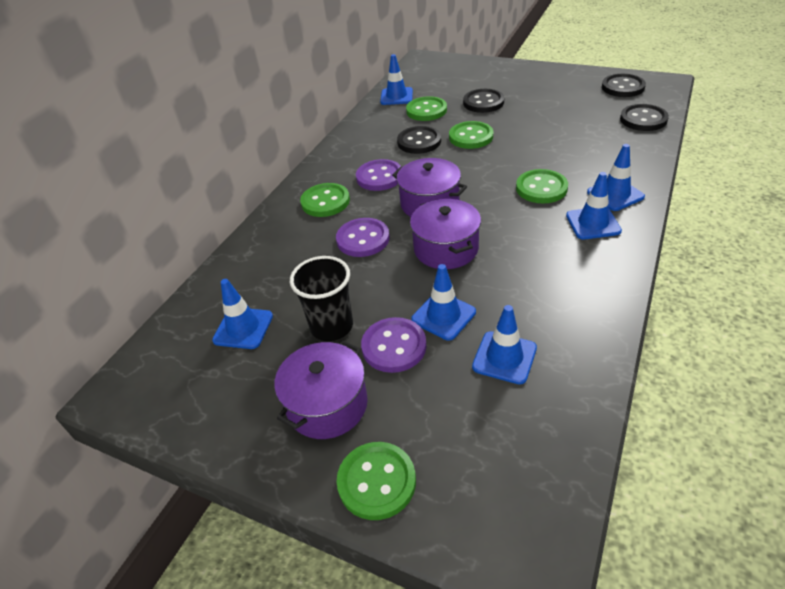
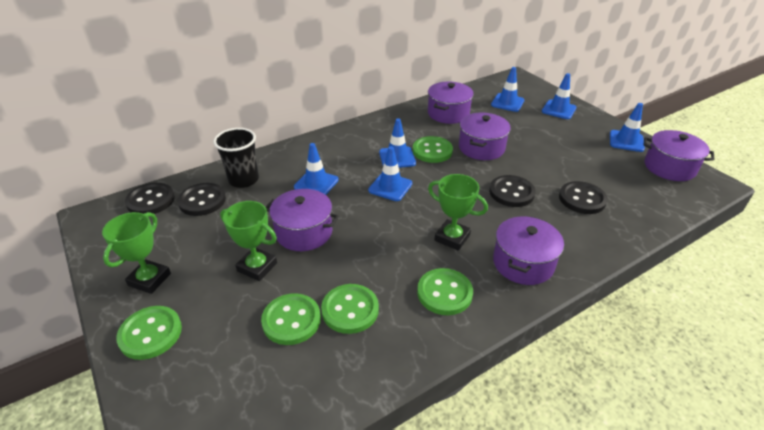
green trophy: 0 -> 3
purple button: 3 -> 0
purple pot: 3 -> 5

